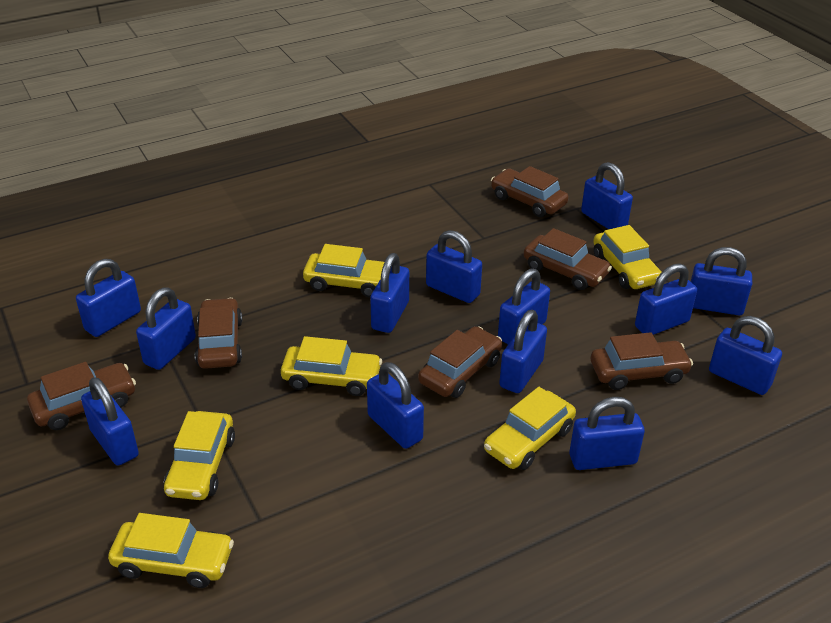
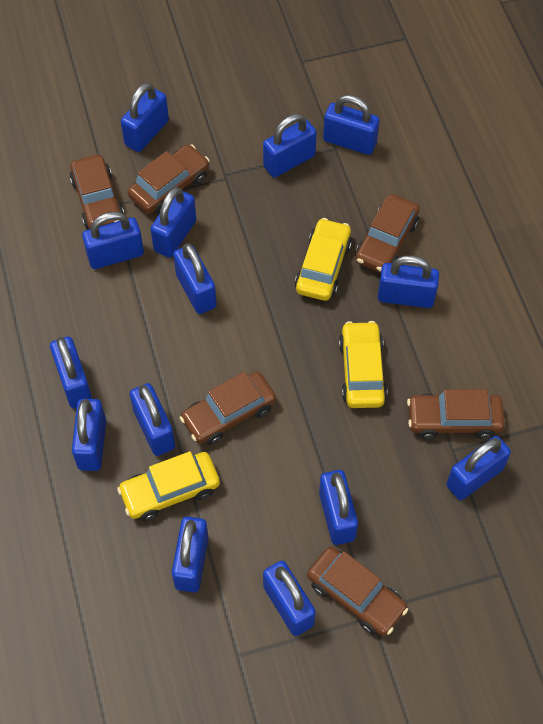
blue padlock: 13 -> 14
yellow car: 6 -> 3

